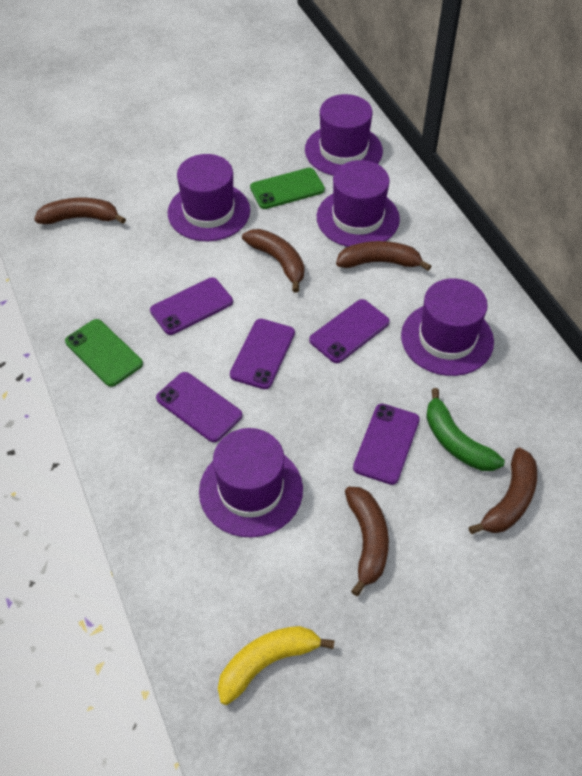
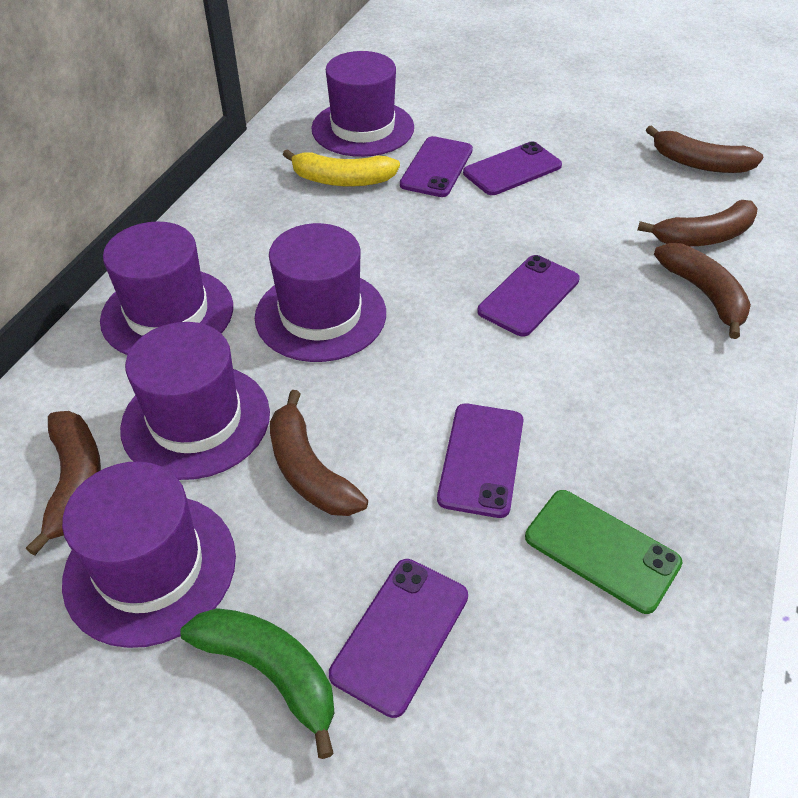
green phone: 2 -> 1

